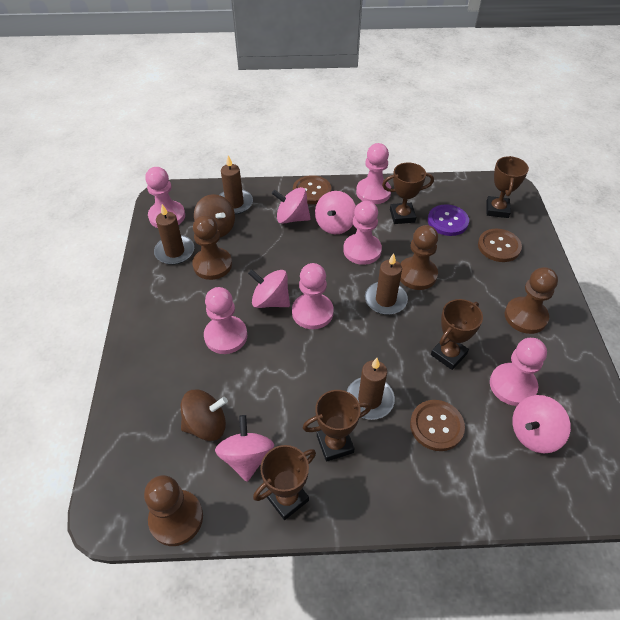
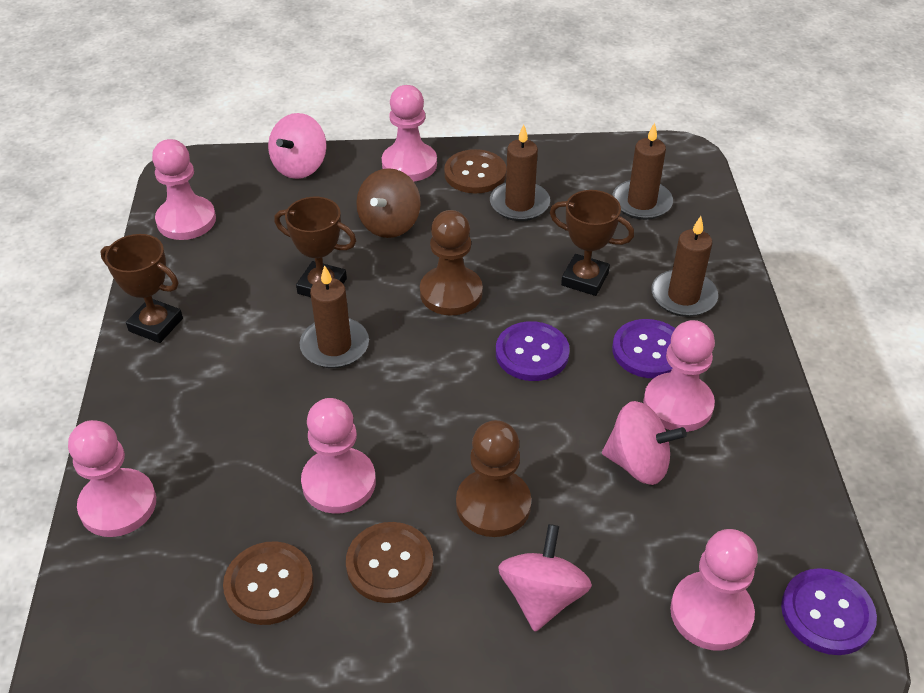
brown pawn: 4 -> 2
brown spinning top: 2 -> 1
brown trophy: 5 -> 3
pink spinning top: 5 -> 3
purple button: 1 -> 3

